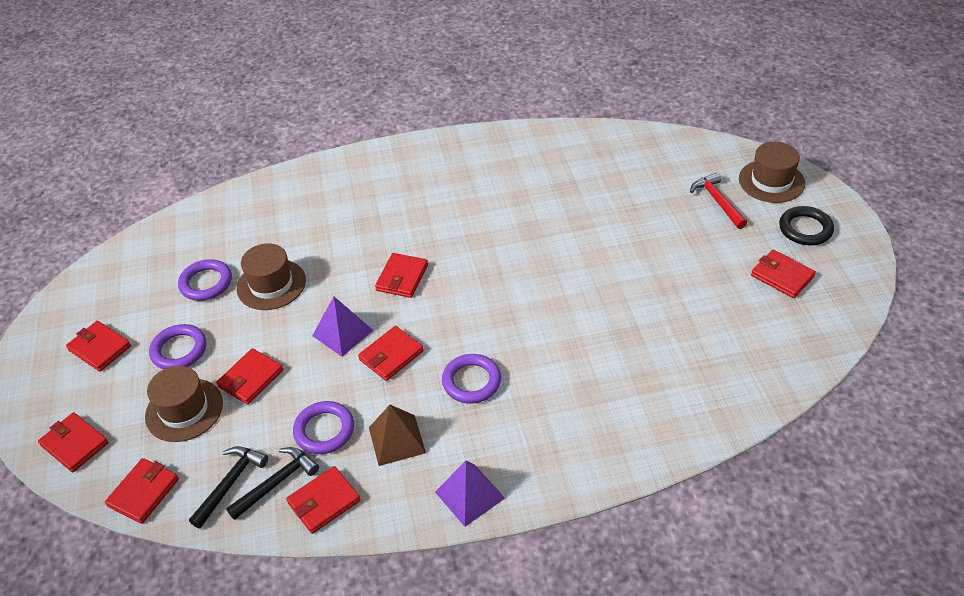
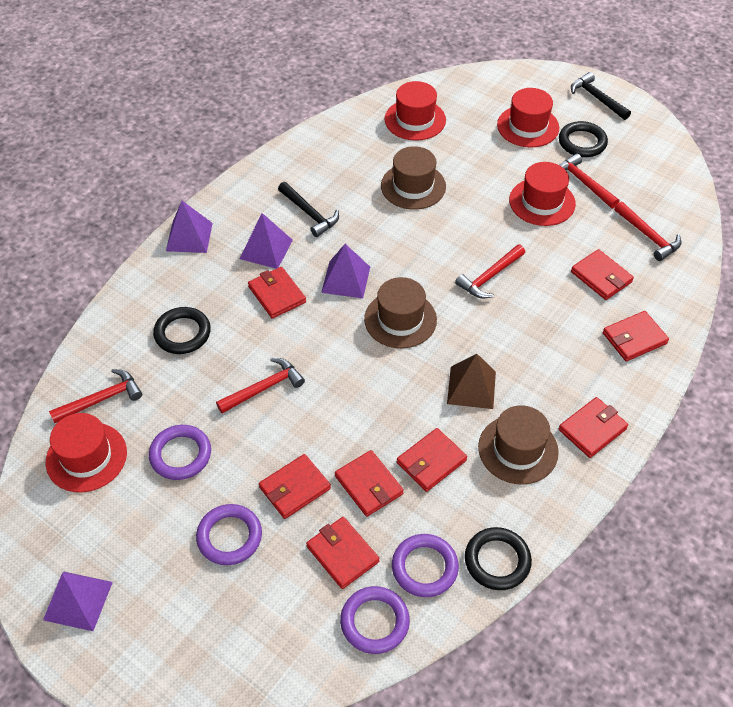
black ring: 1 -> 3
purple pyramid: 2 -> 4
red hammer: 1 -> 5
red hat: 0 -> 4

